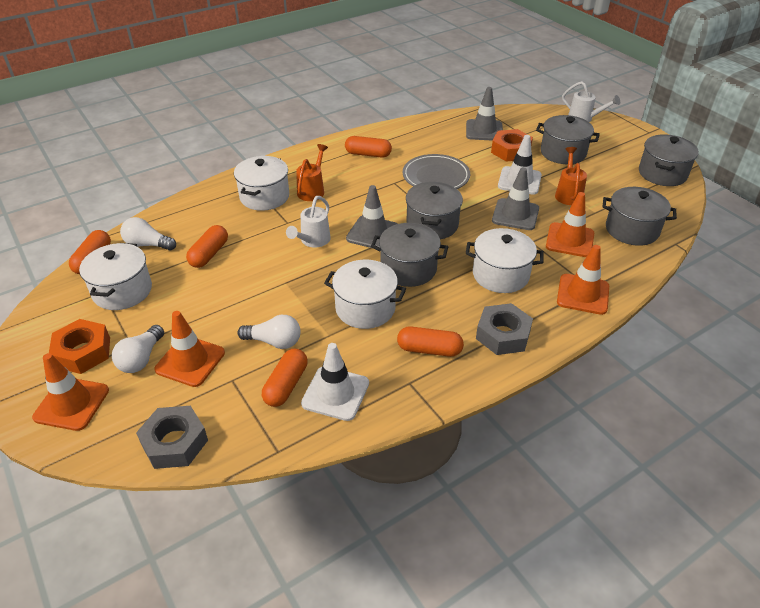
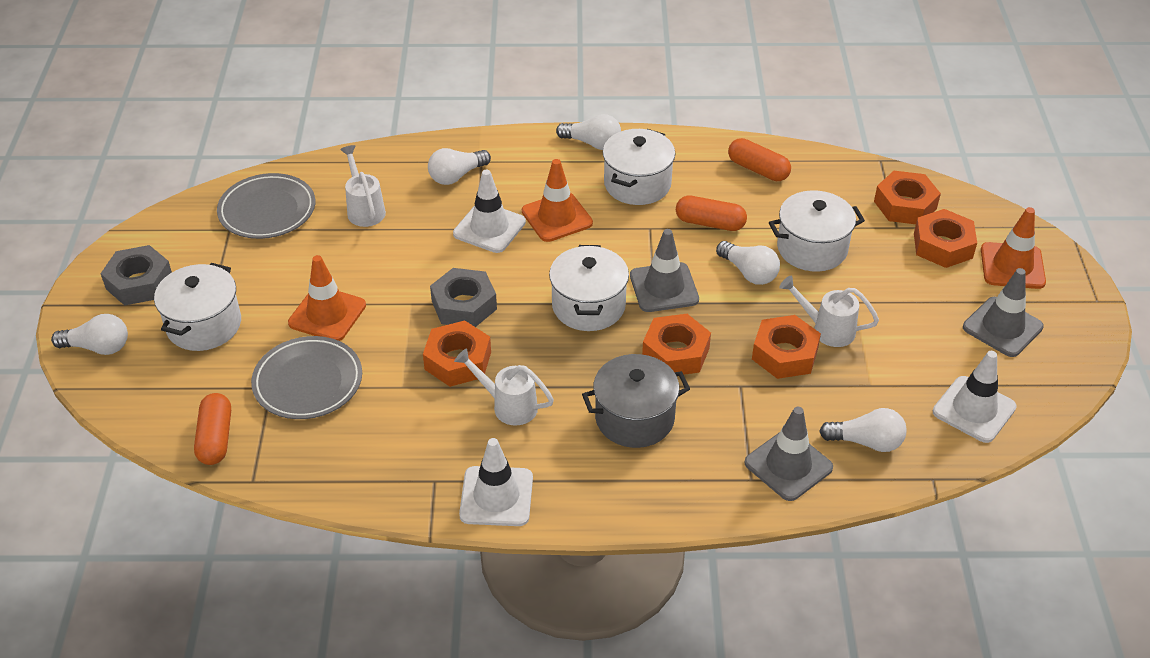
grey plate: 1 -> 2
grey pot: 5 -> 1
orange capsule: 5 -> 3
orange nut: 2 -> 5
orange traffic cone: 4 -> 3
orange watering can: 2 -> 0
white light bulb: 3 -> 5
white traffic cone: 2 -> 3
white watering can: 2 -> 3

